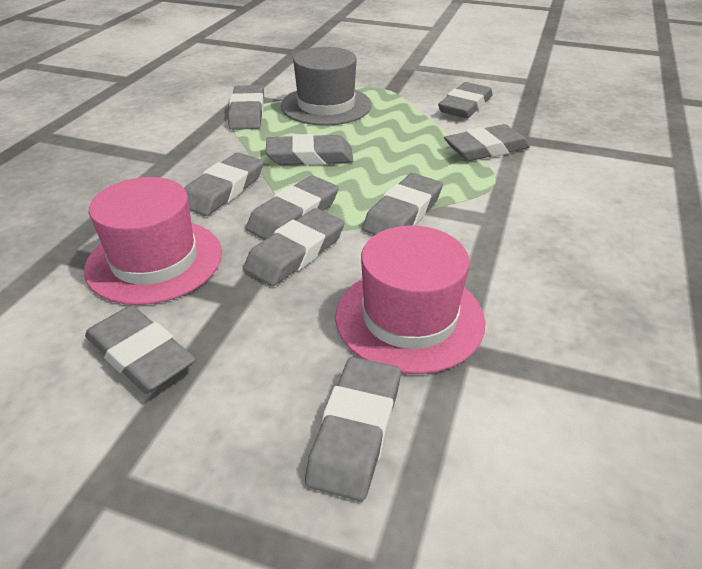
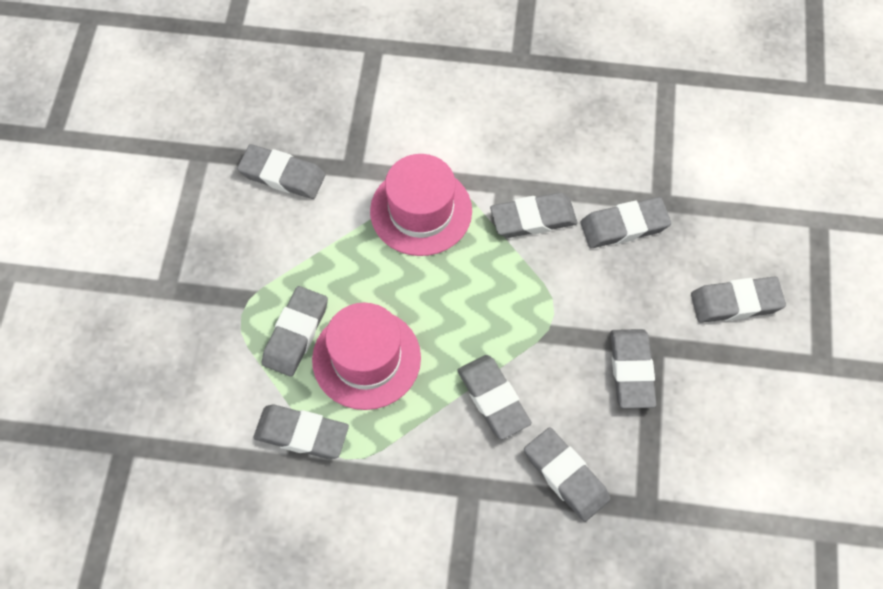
grey eraser: 10 -> 9
grey hat: 1 -> 0

